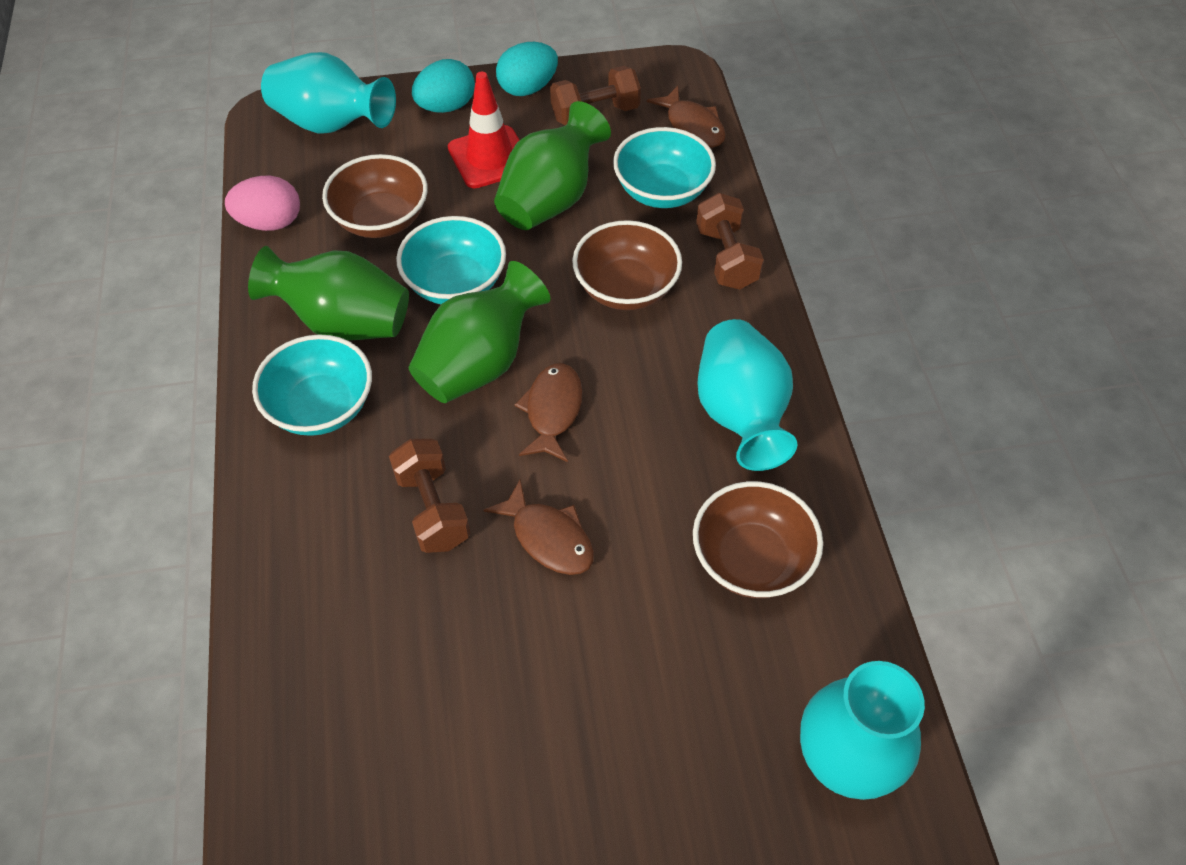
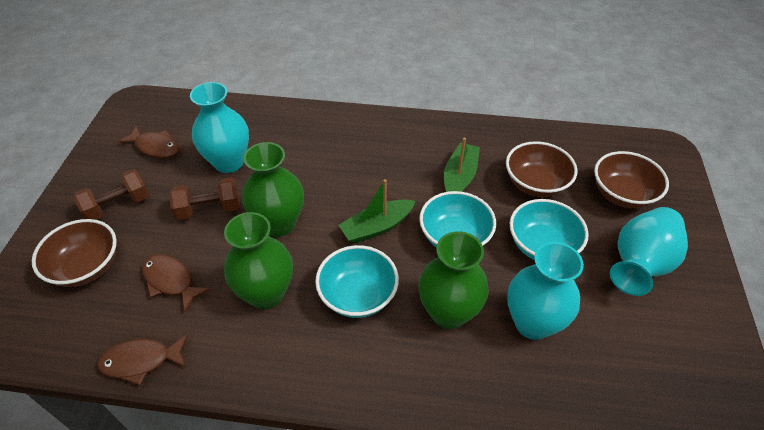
brown dumbbell: 3 -> 2
green boat: 0 -> 2
pink egg: 1 -> 0
red traffic cone: 1 -> 0
turquoise egg: 2 -> 0

